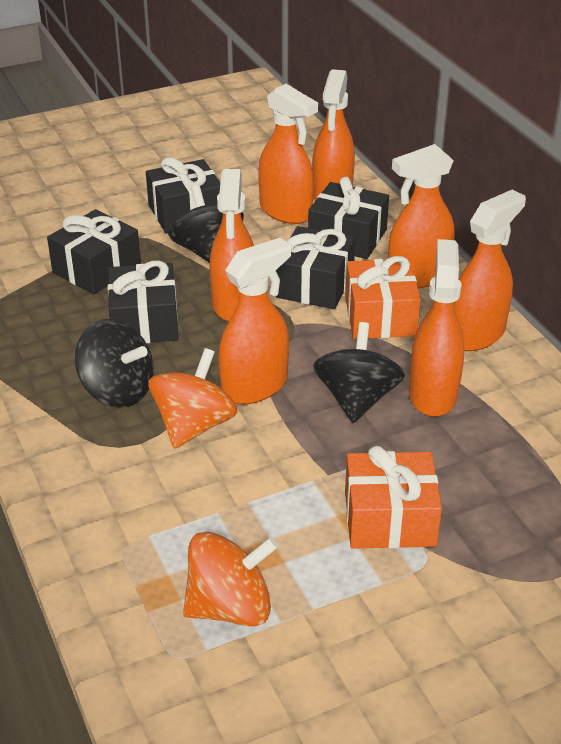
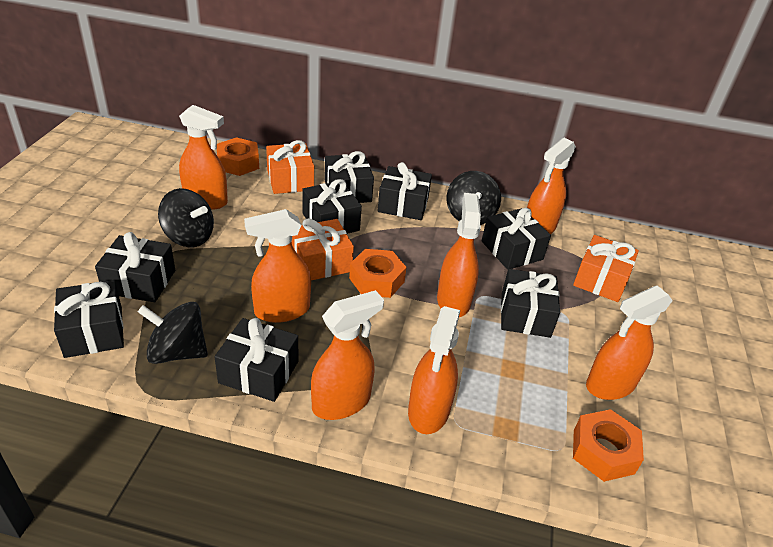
black gift: 5 -> 8
orange gift: 2 -> 3
orange nut: 0 -> 3
orange spinning top: 2 -> 0

